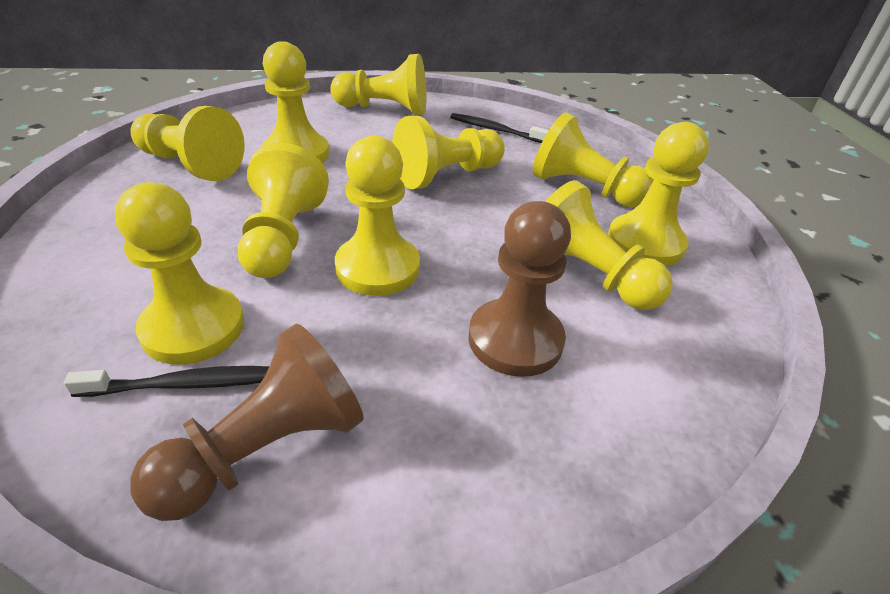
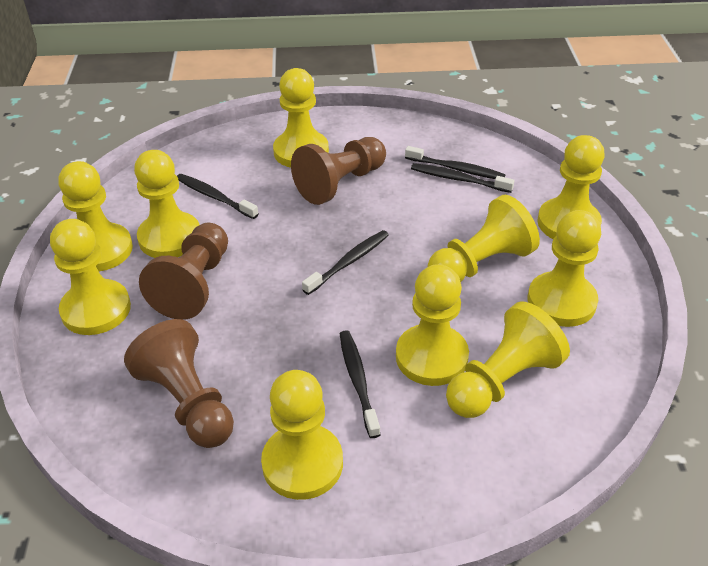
black toothbrush: 2 -> 5
brown pawn: 2 -> 3

